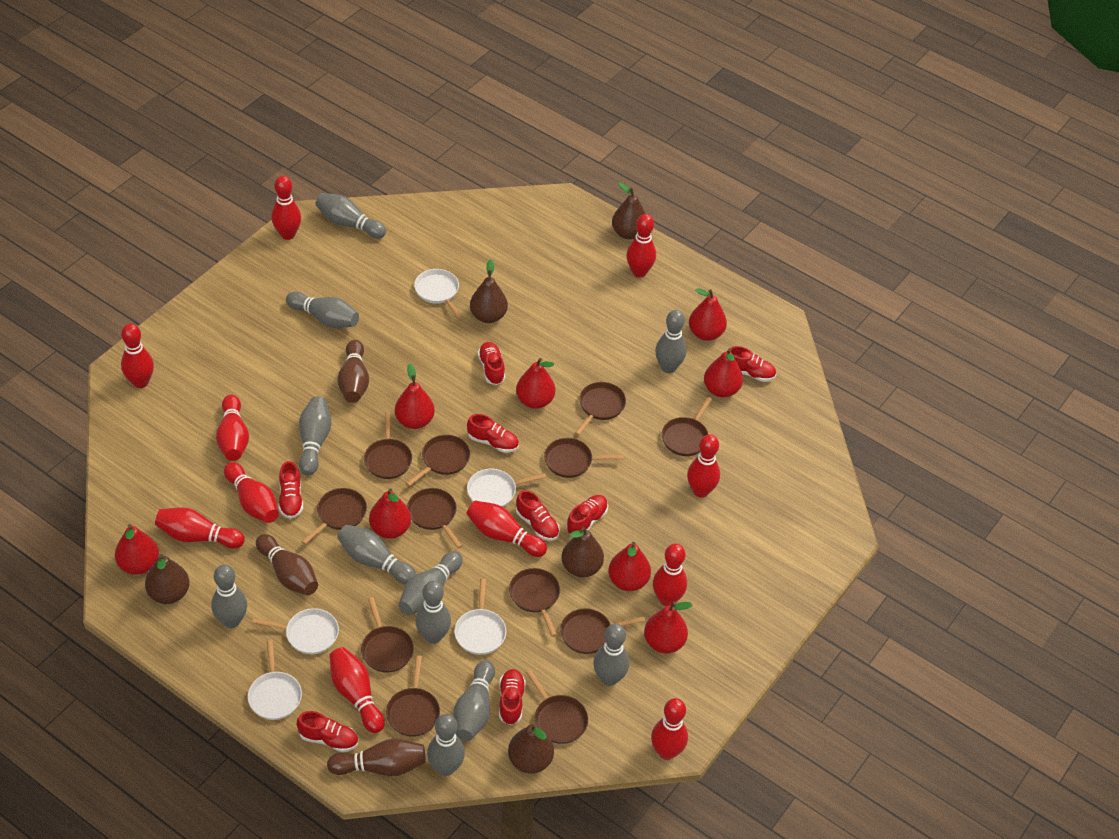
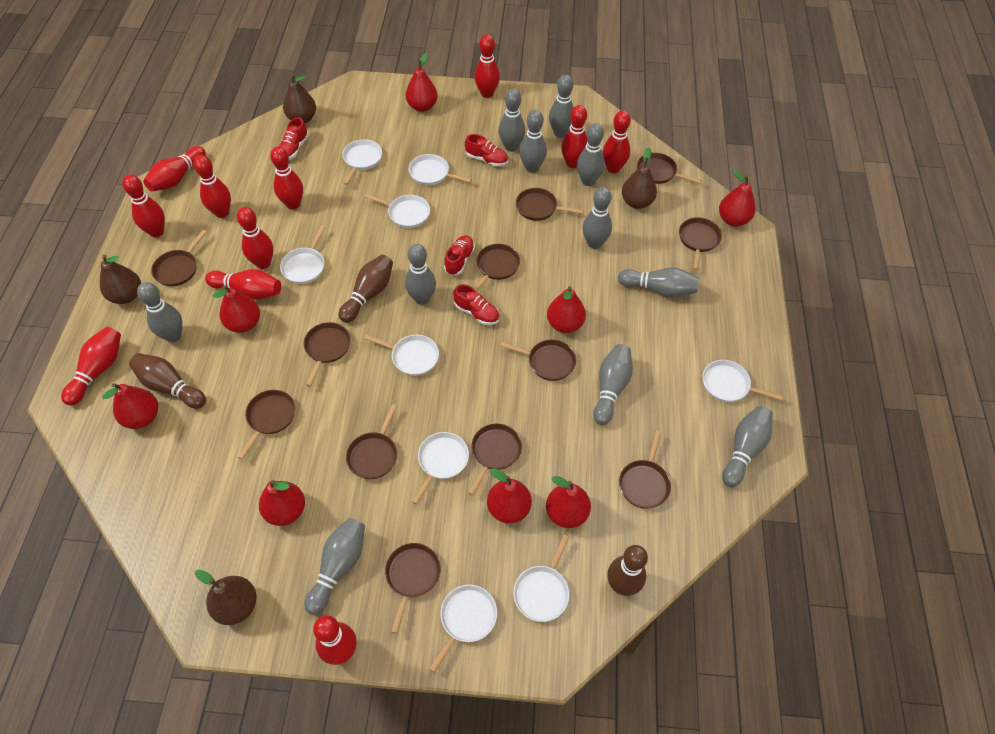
brown pear: 5 -> 4
red shoe: 8 -> 4
white pan: 5 -> 9

